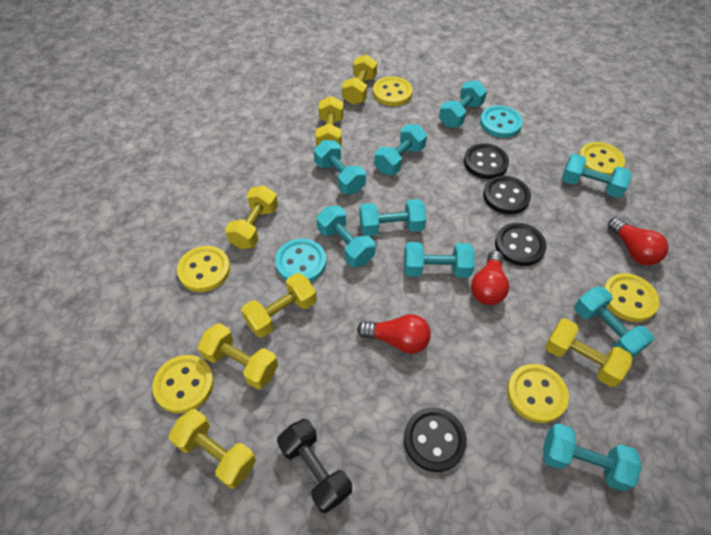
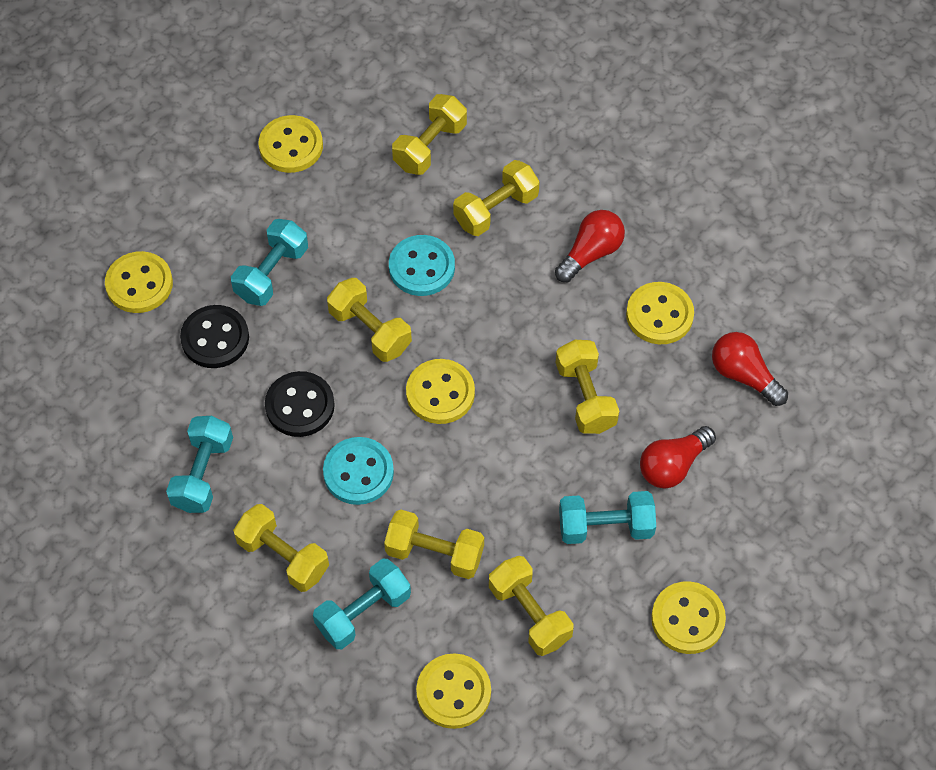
black button: 4 -> 2
black dumbbell: 1 -> 0
turquoise dumbbell: 9 -> 4

